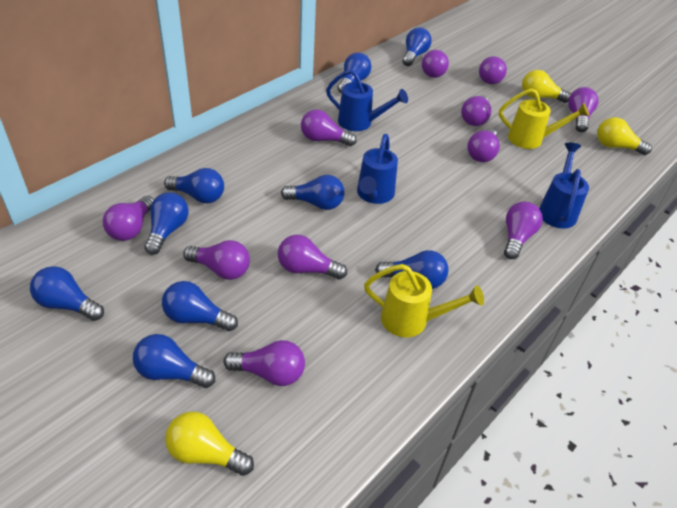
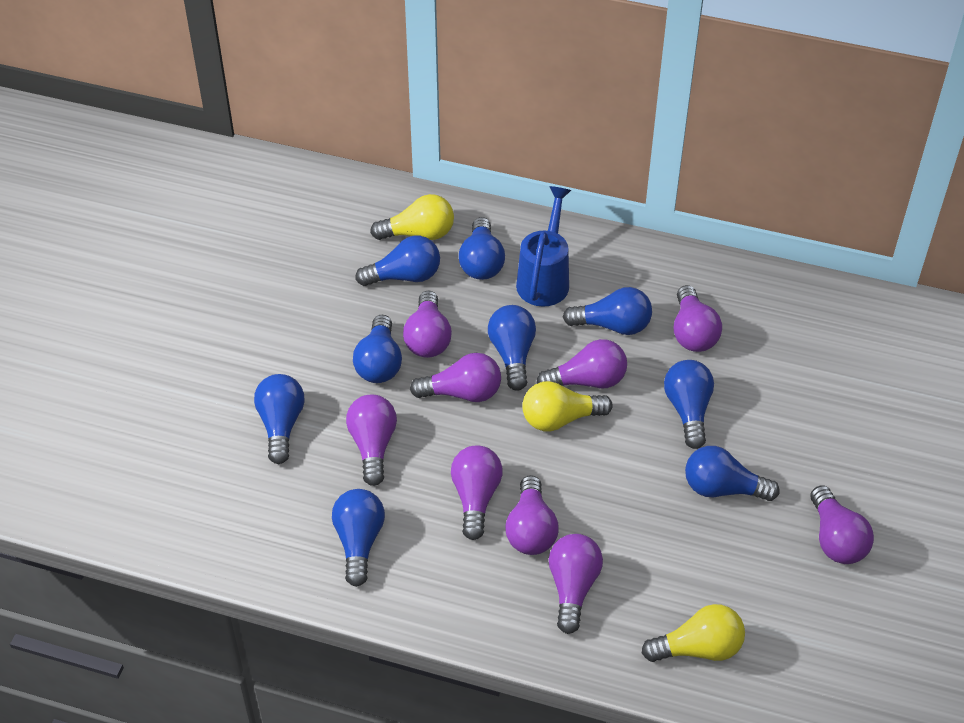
blue watering can: 3 -> 1
purple light bulb: 11 -> 9
yellow watering can: 2 -> 0

